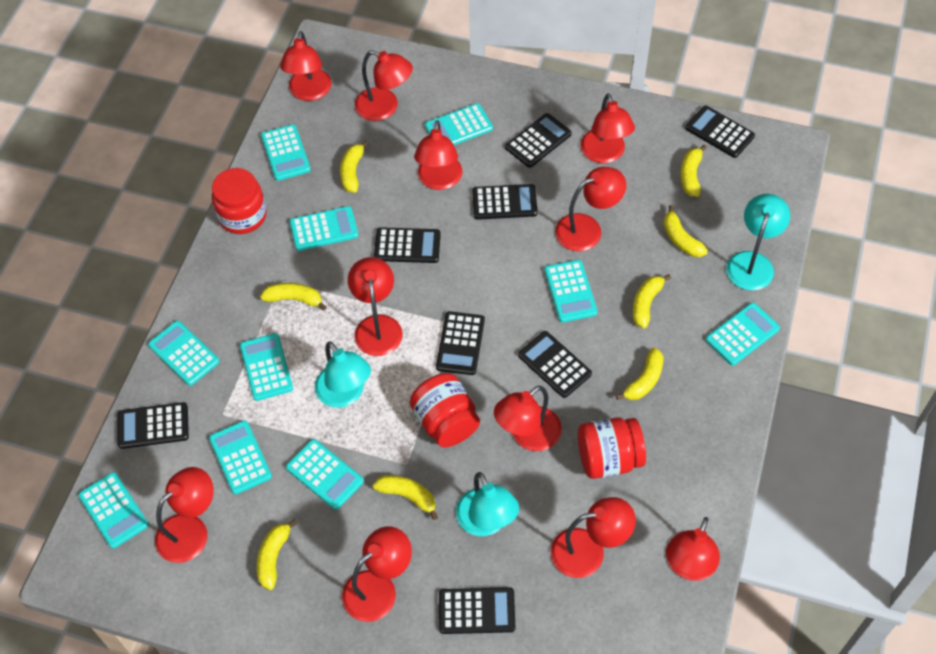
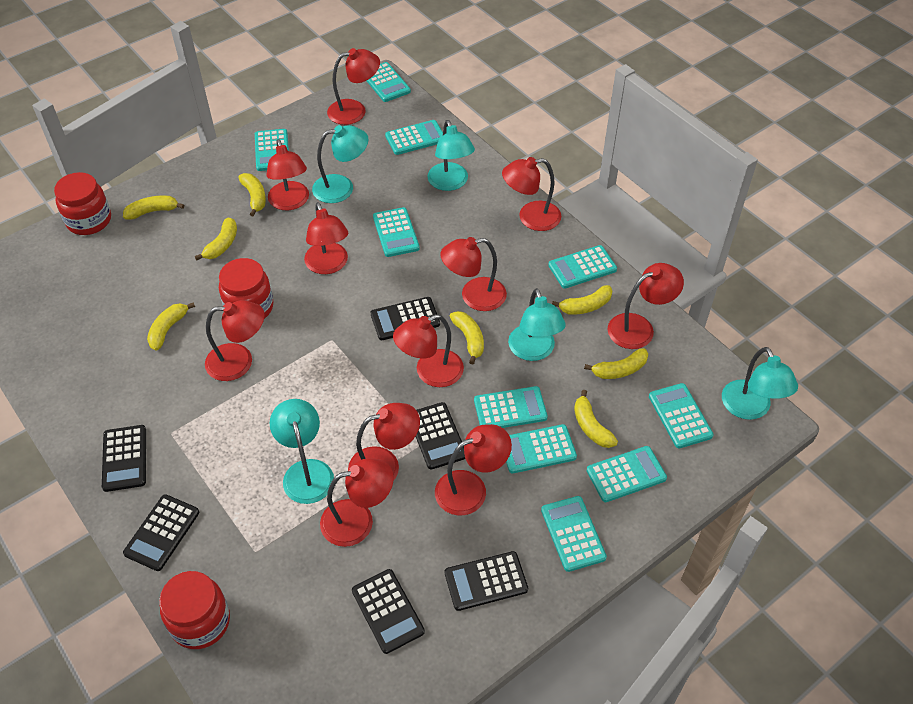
black calculator: 8 -> 6
turquoise lamp: 3 -> 5

